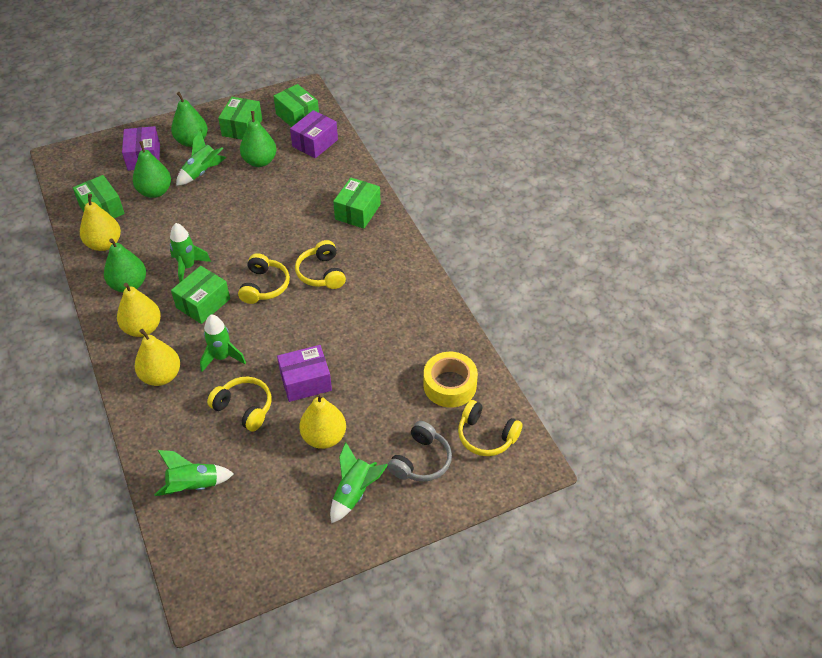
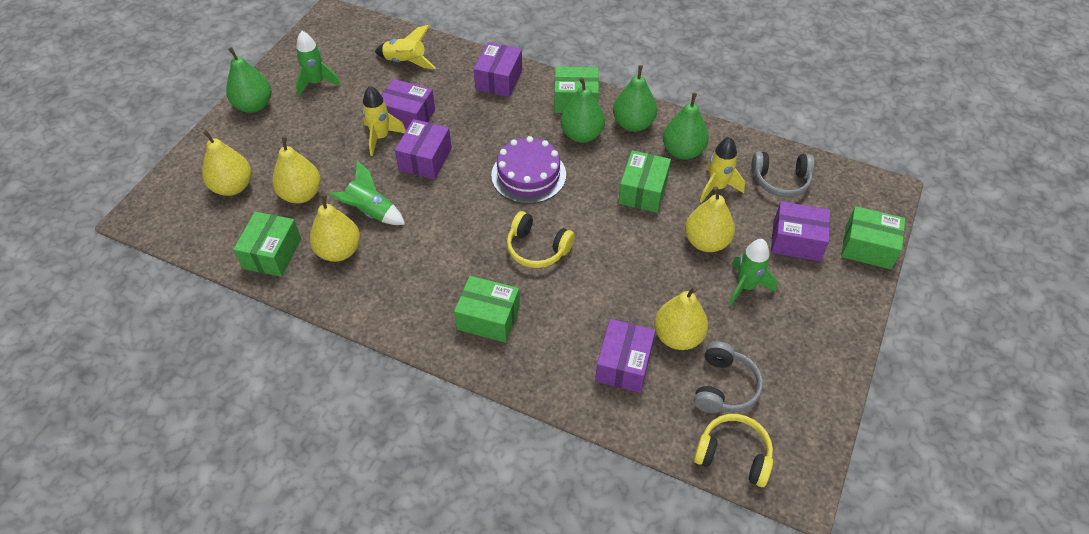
green rocket: 5 -> 3
grey headphones: 1 -> 2
purple box: 3 -> 5
purple cake: 0 -> 1
yellow headphones: 4 -> 2
yellow pear: 4 -> 5
yellow rocket: 0 -> 3
yellow tape: 1 -> 0

